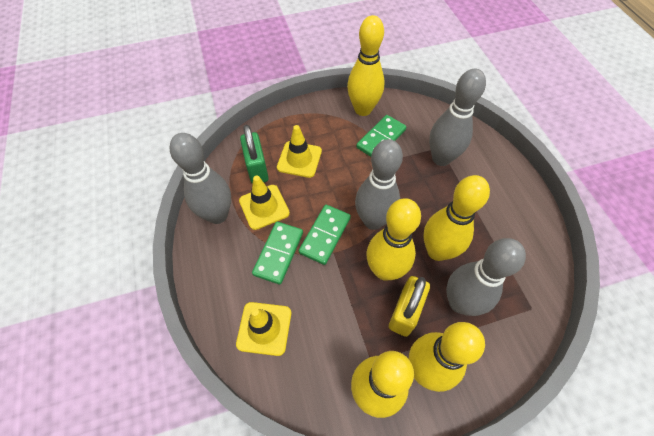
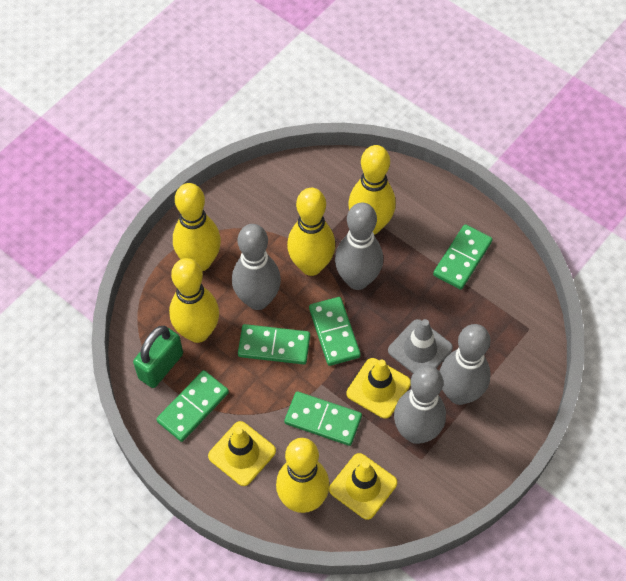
green domino: 3 -> 5
grey traffic cone: 0 -> 1
yellow padlock: 1 -> 0

